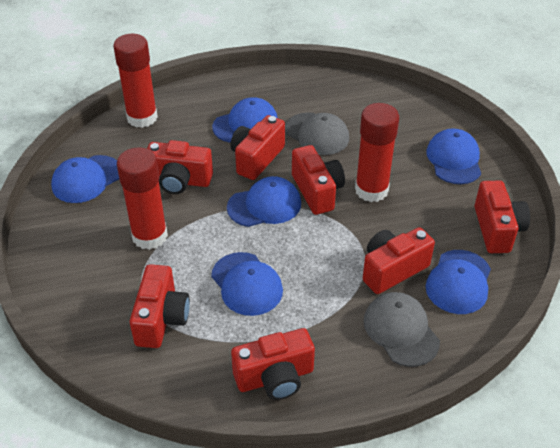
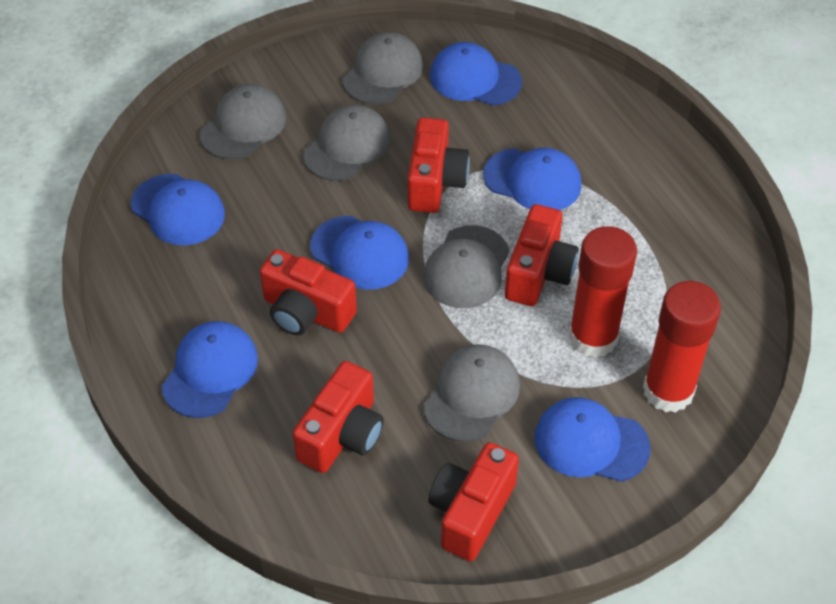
grey cap: 2 -> 5
red camera: 7 -> 5
red glue stick: 3 -> 2

